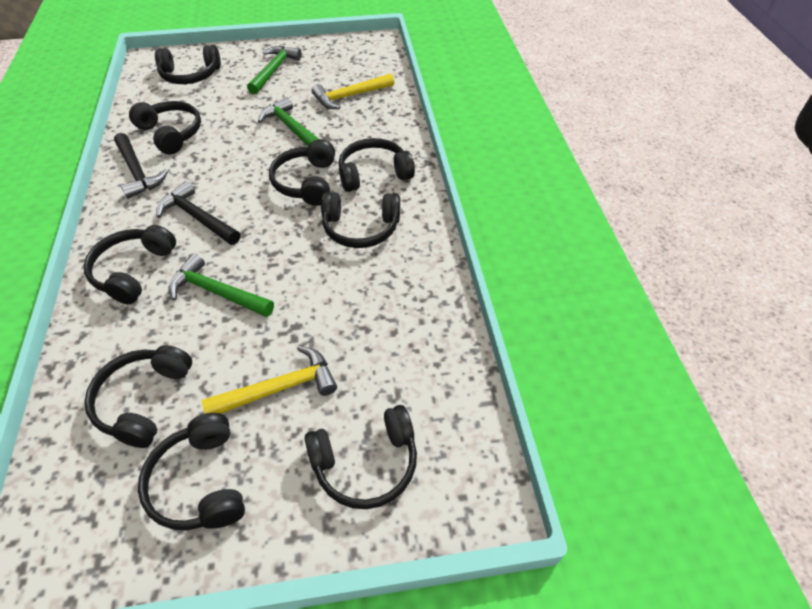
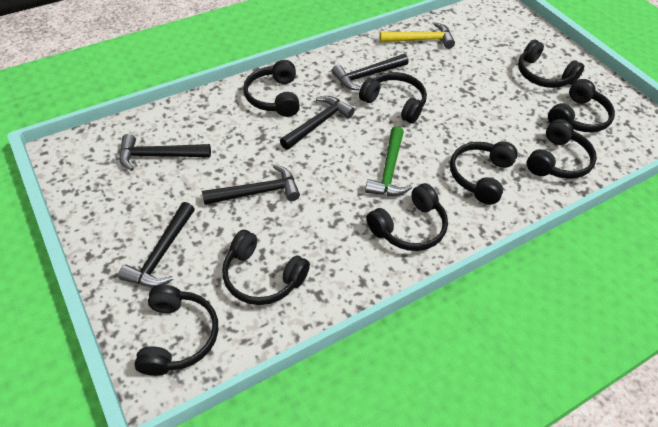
black hammer: 2 -> 5
green hammer: 3 -> 1
yellow hammer: 2 -> 1

